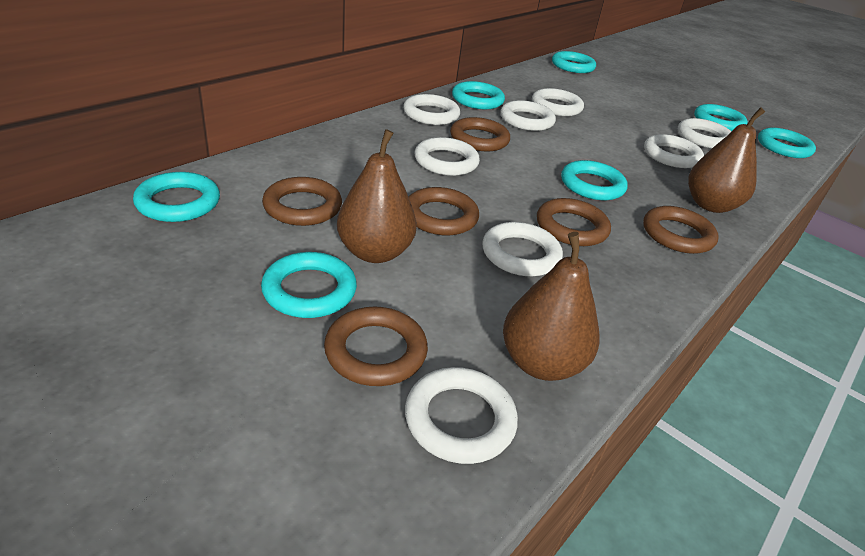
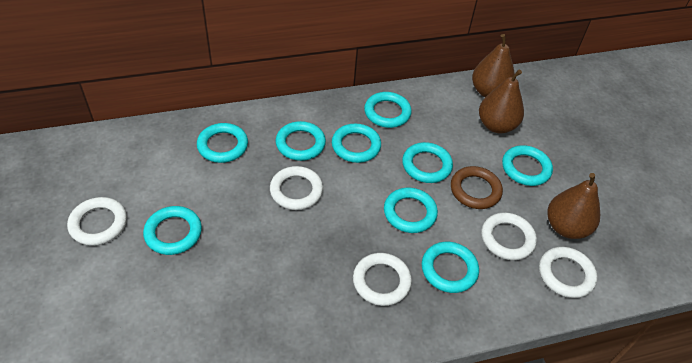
brown ring: 6 -> 1
turquoise ring: 7 -> 9
white ring: 8 -> 5

